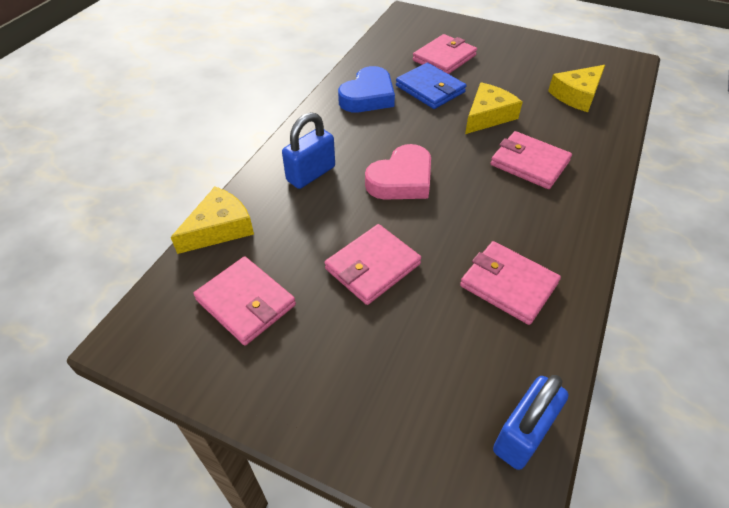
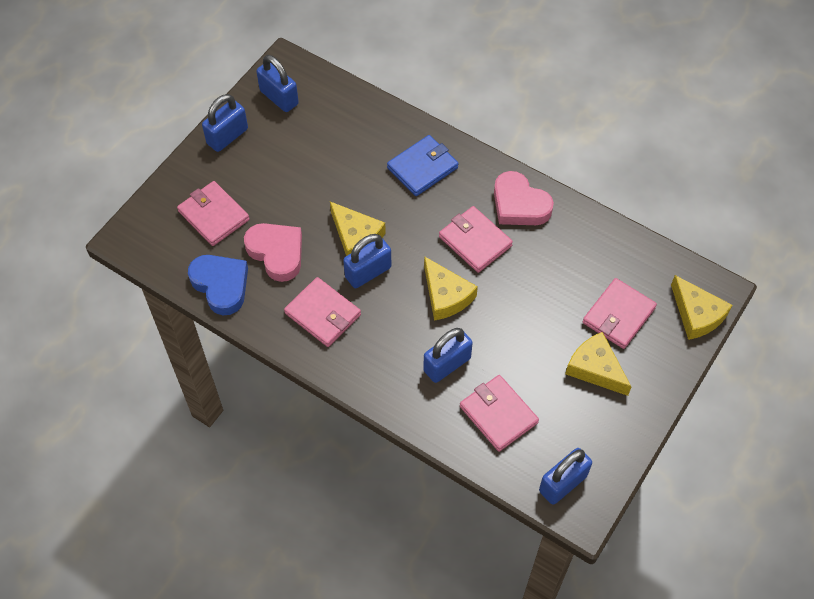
blue padlock: 2 -> 5
pink heart: 1 -> 2
yellow cheese: 3 -> 4

